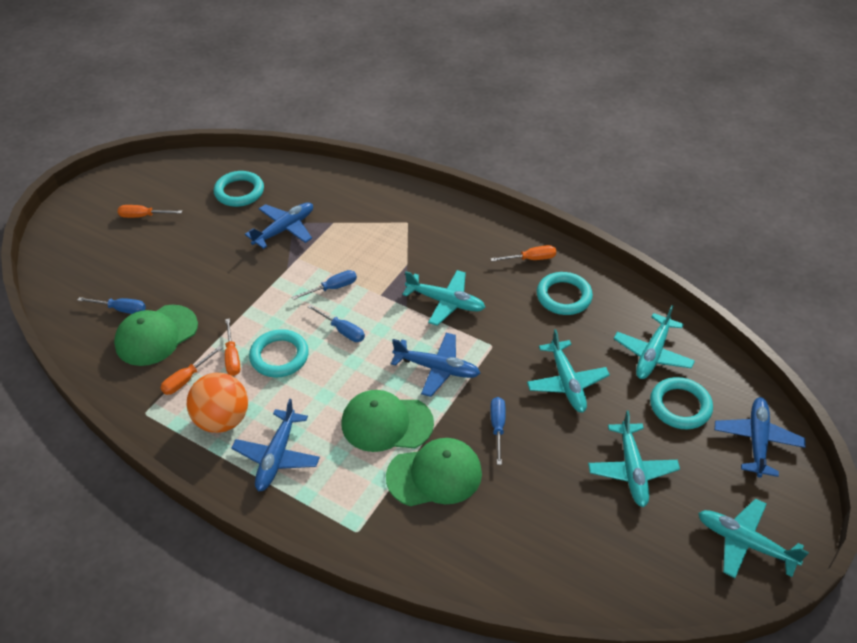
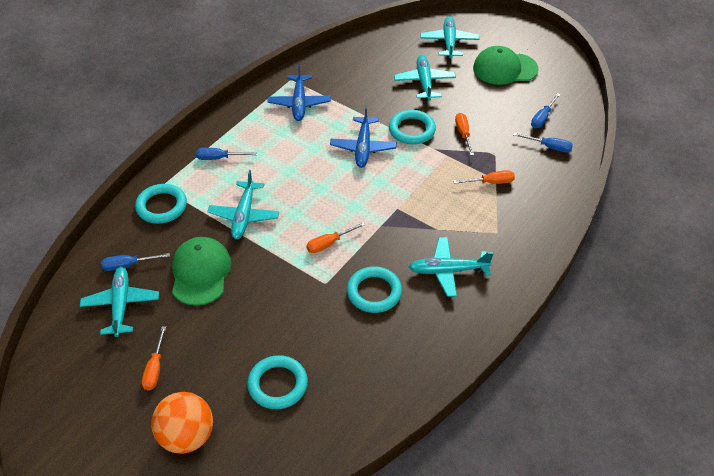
blue plane: 4 -> 2
green cap: 3 -> 2

